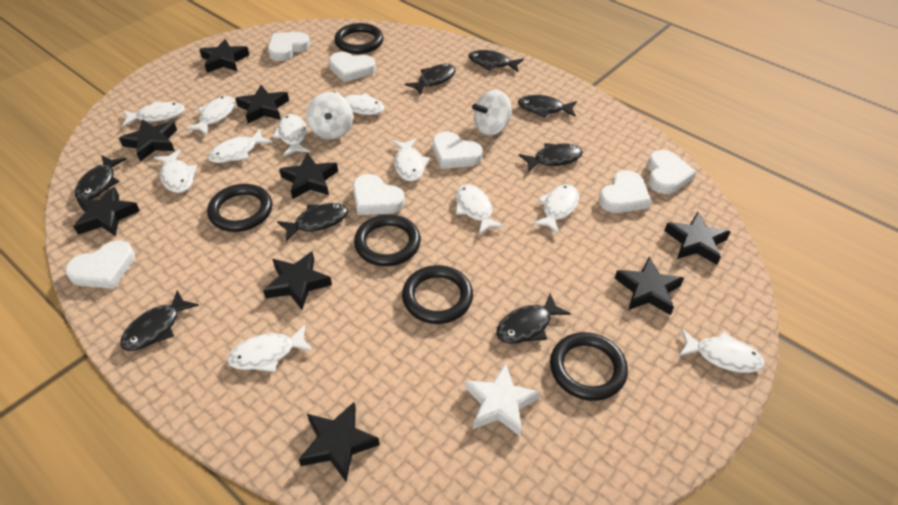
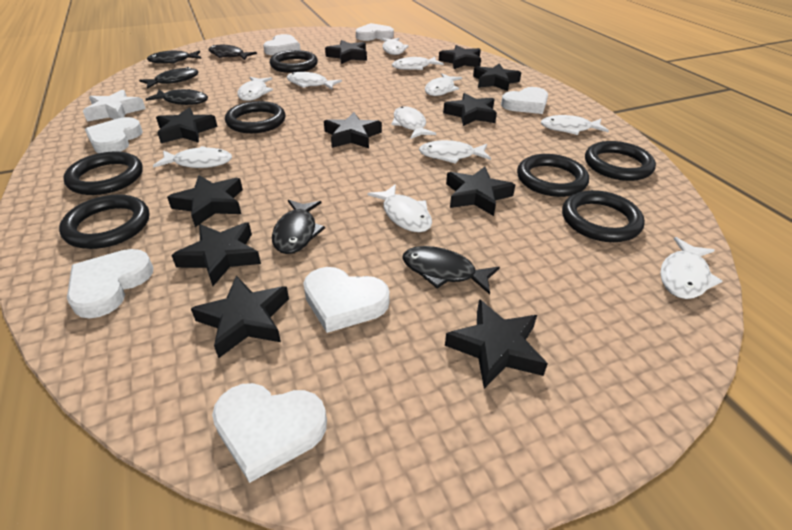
black fish: 8 -> 6
black ring: 5 -> 7
black star: 9 -> 11
white spinning top: 2 -> 0

